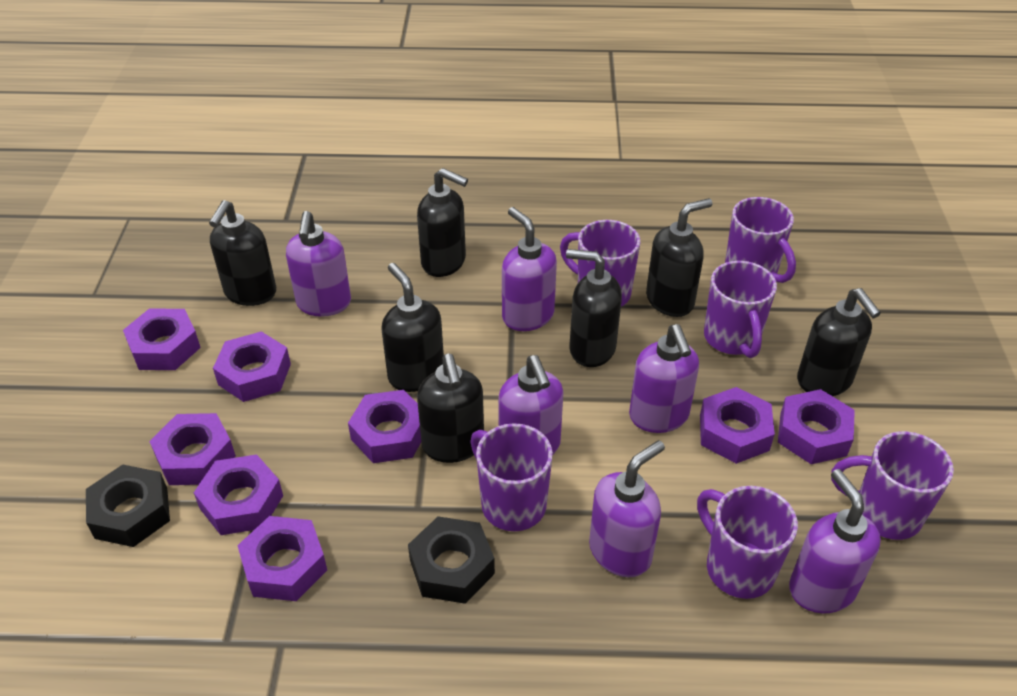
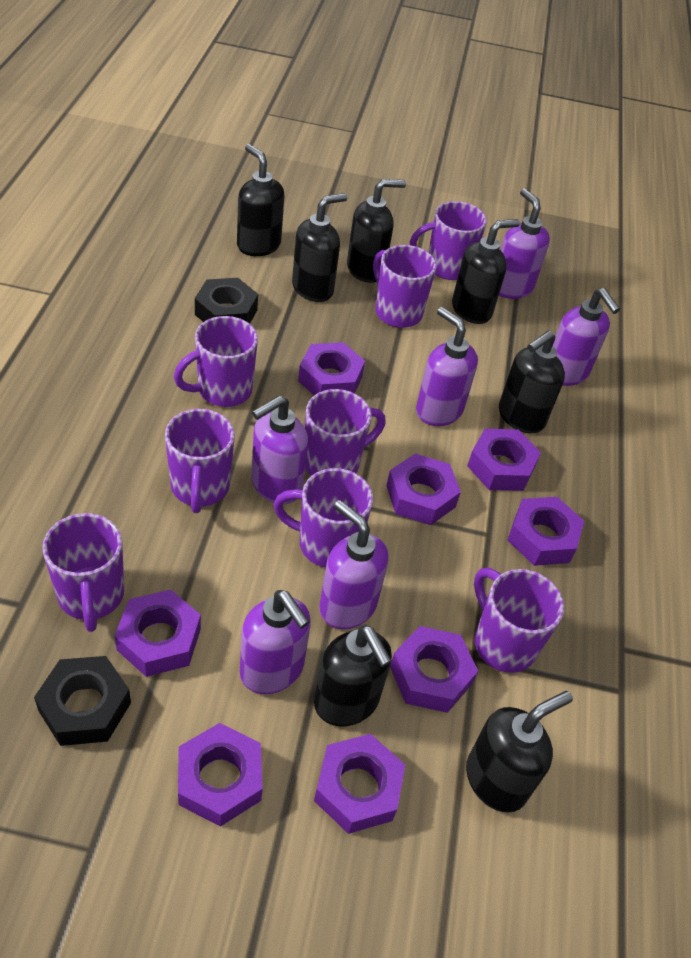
purple mug: 6 -> 8

